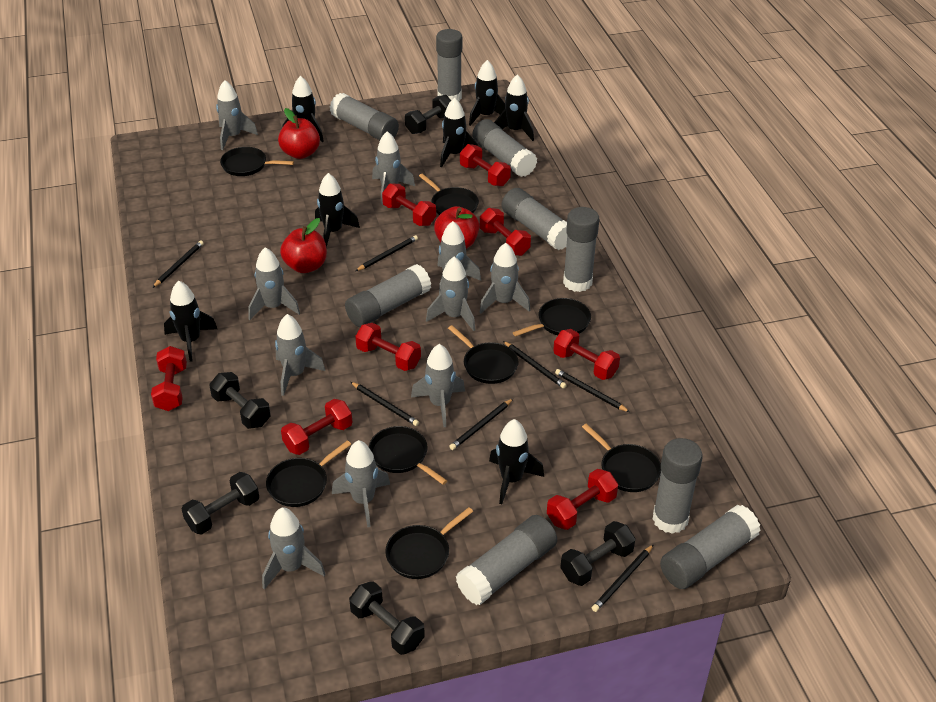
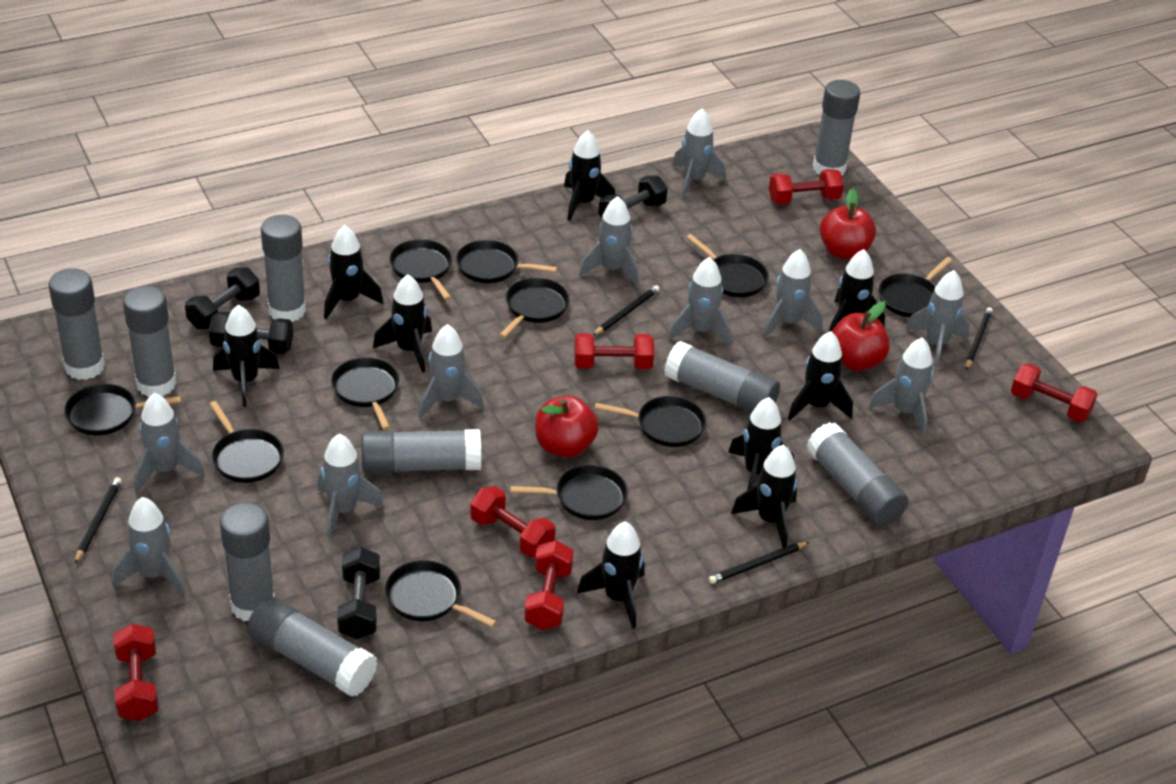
black dumbbell: 5 -> 4
black pan: 8 -> 11
black pencil: 7 -> 4
black rocket: 7 -> 9
red dumbbell: 8 -> 6

